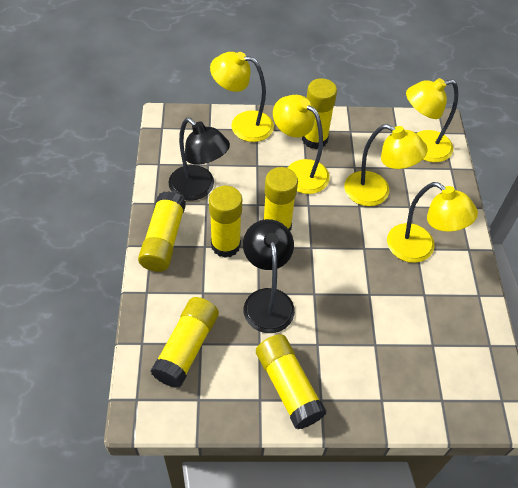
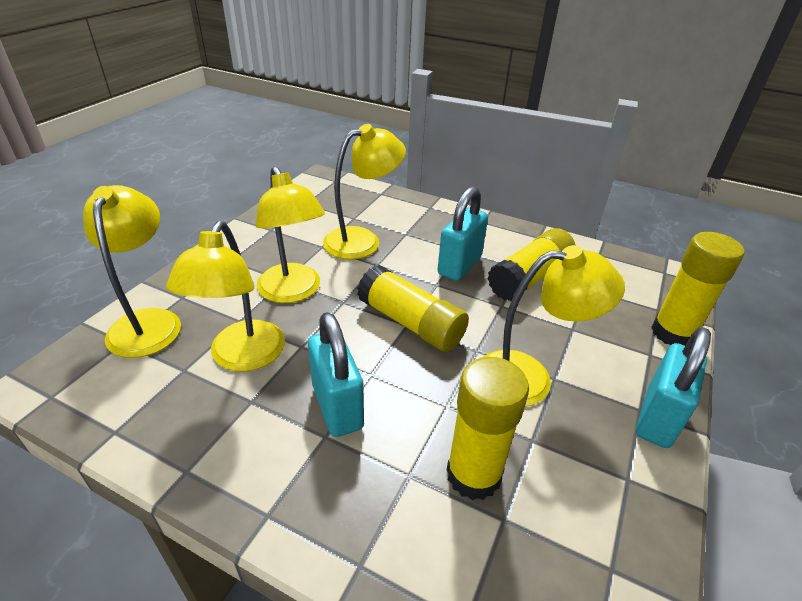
black lamp: 2 -> 0
turquoise padlock: 0 -> 3
yellow glue stick: 6 -> 4

